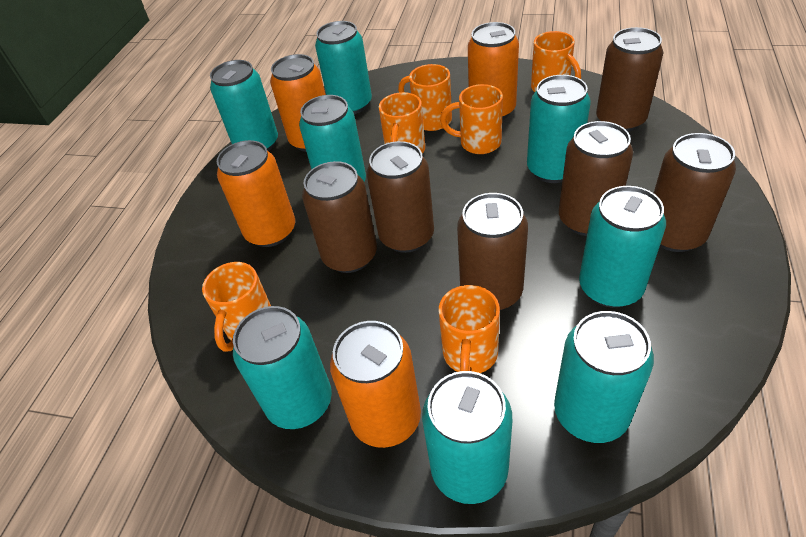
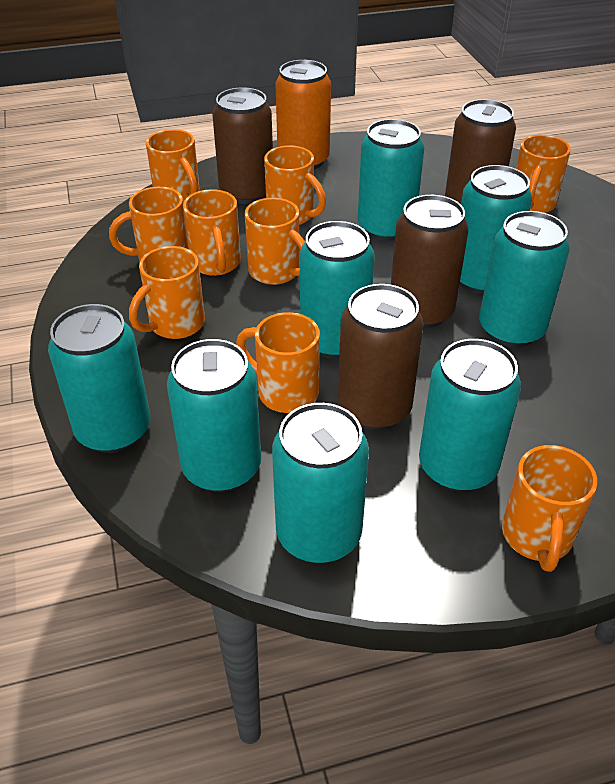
brown can: 6 -> 4
orange can: 4 -> 1
orange mug: 6 -> 9

